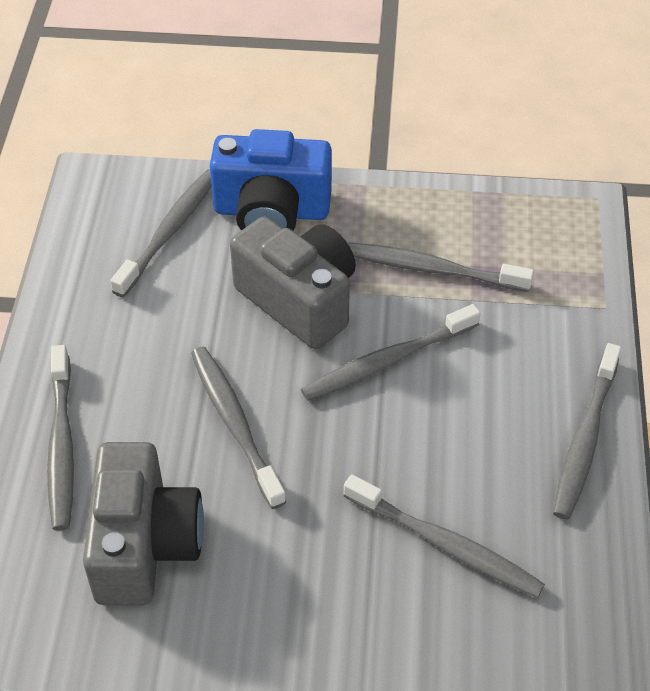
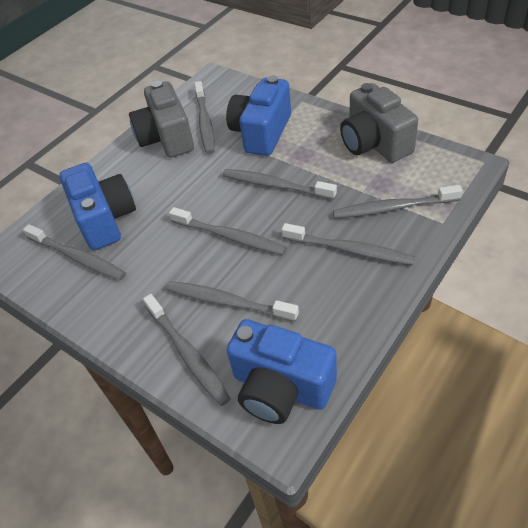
blue camera: 1 -> 3
grey toothbrush: 7 -> 8

